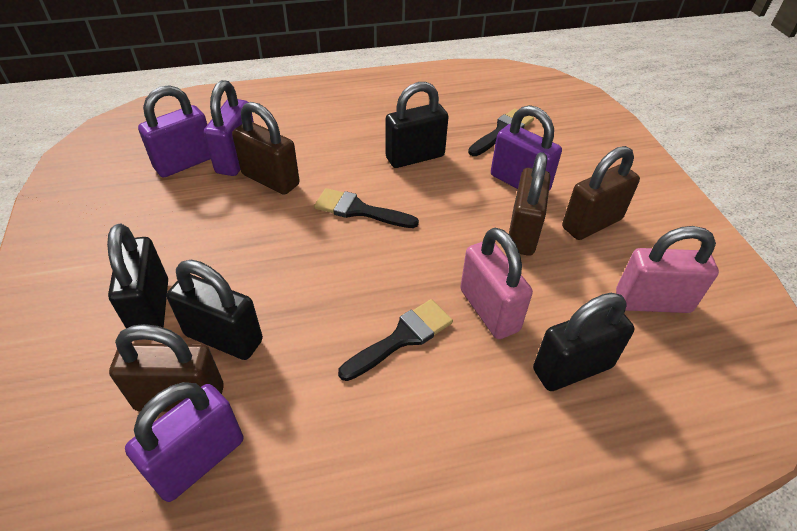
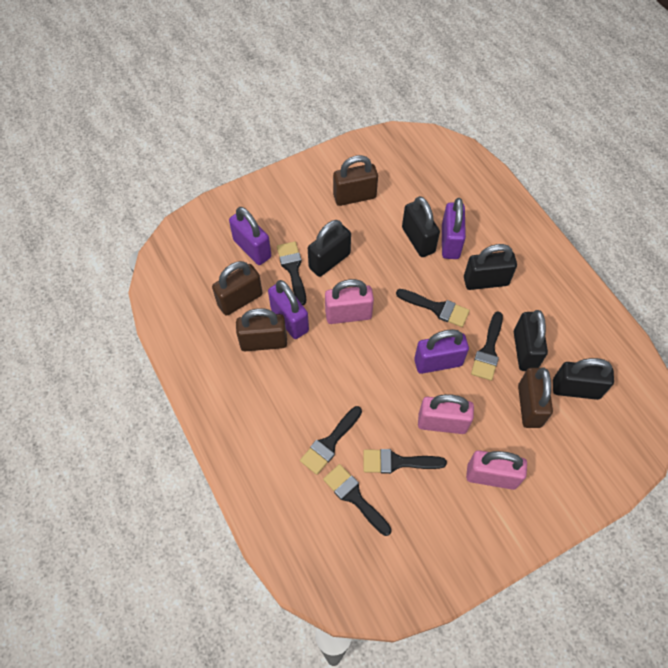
black brush: 3 -> 6
black padlock: 4 -> 5
pink padlock: 2 -> 3

